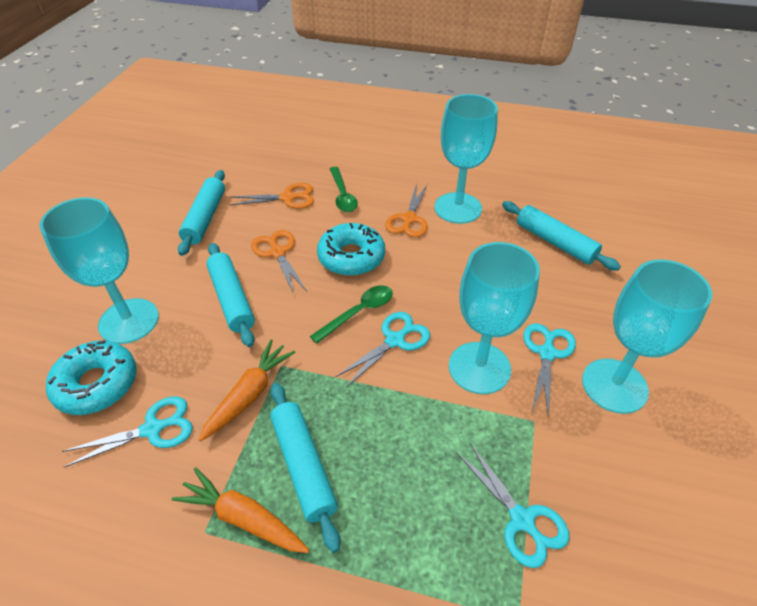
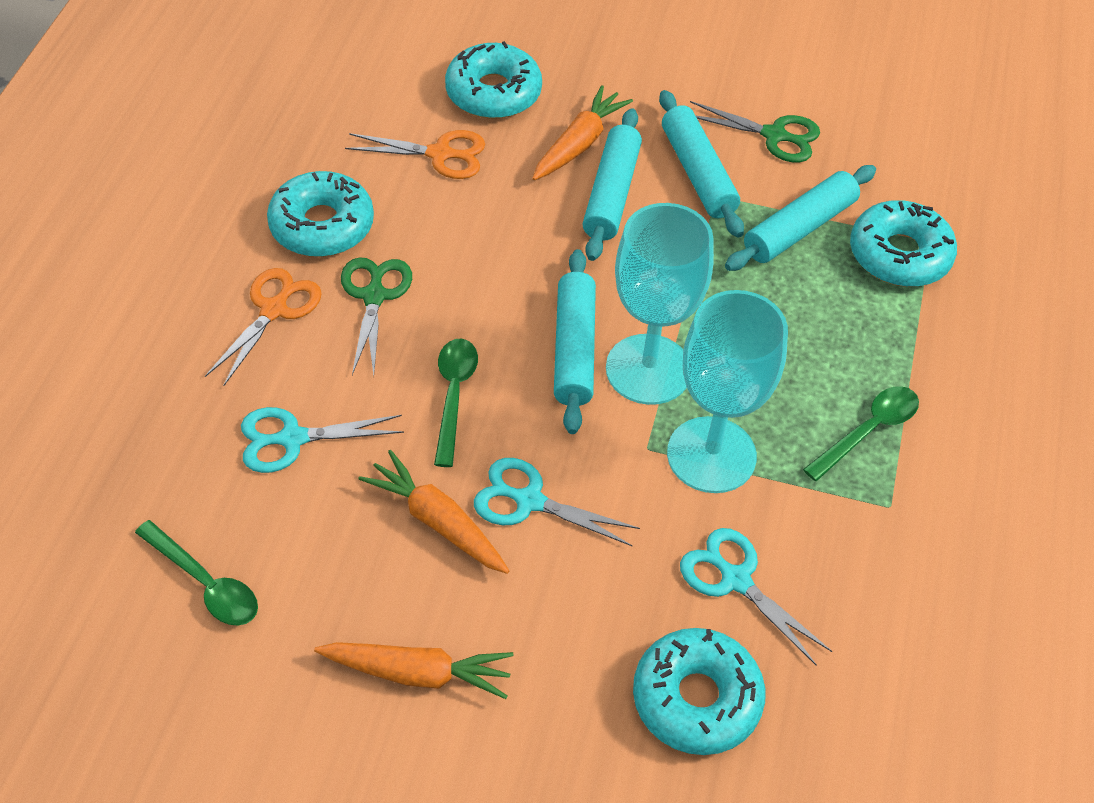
green scissors: 0 -> 2
green spoon: 2 -> 3
orange carrot: 2 -> 3
orange scissors: 3 -> 2
turquoise donut: 2 -> 4
turquoise goblet: 4 -> 2
turquoise scissors: 4 -> 3

